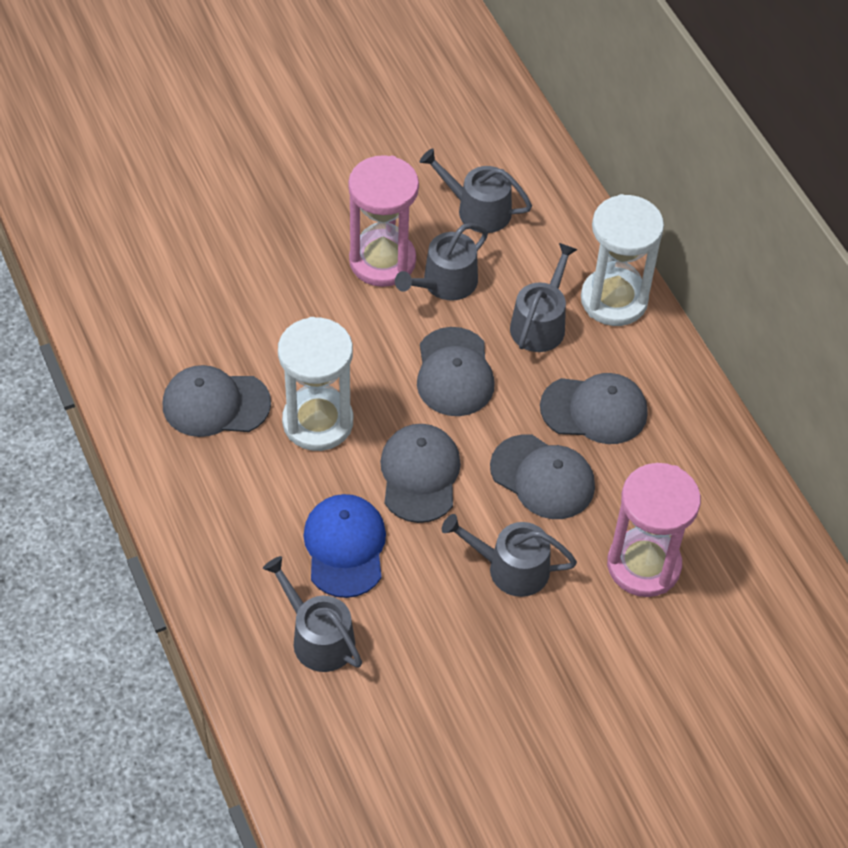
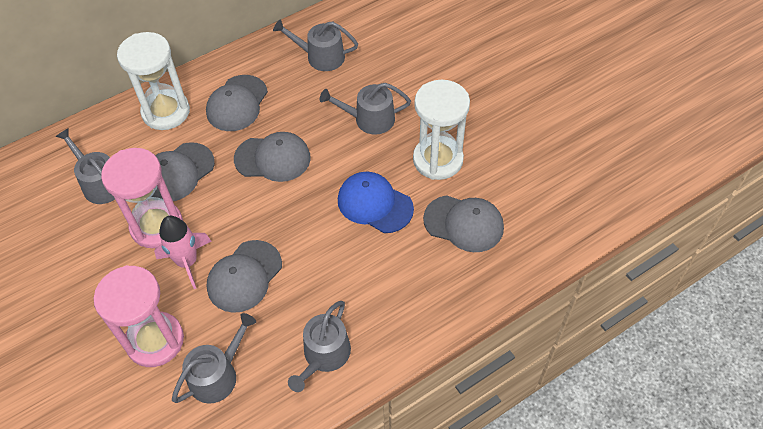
pink rocket: 0 -> 1

